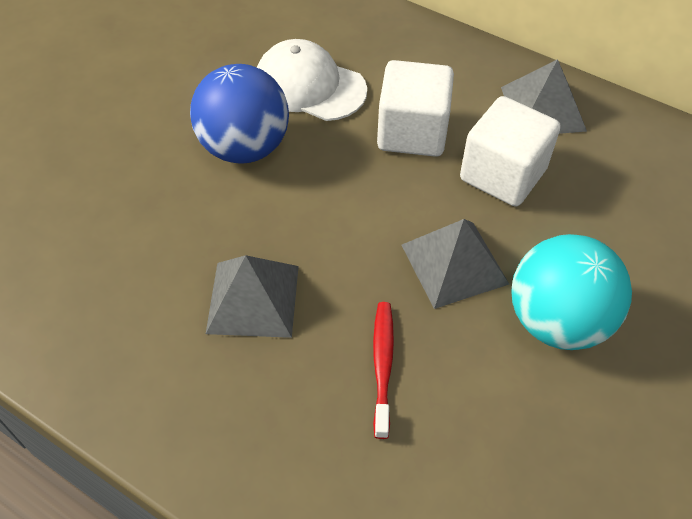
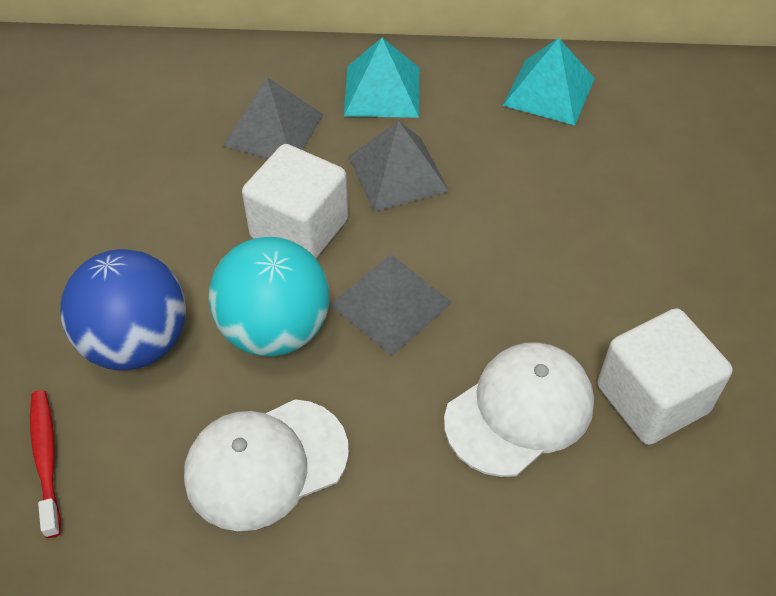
turquoise pyramid: 0 -> 2
white cap: 1 -> 2

